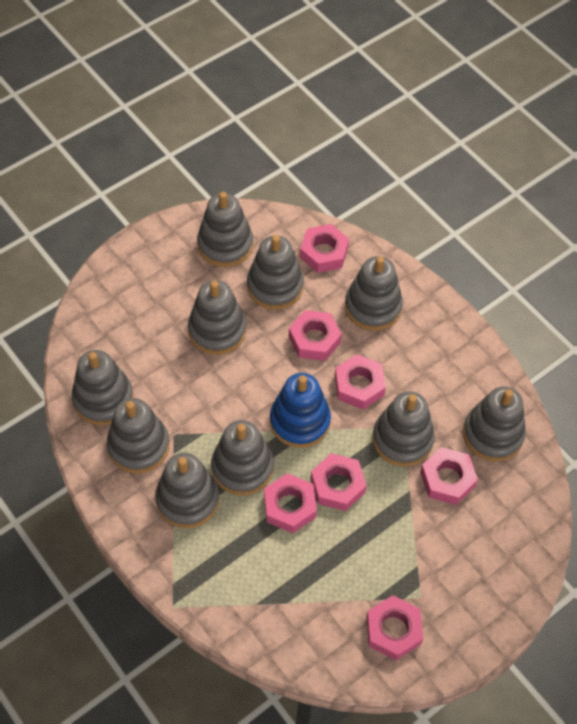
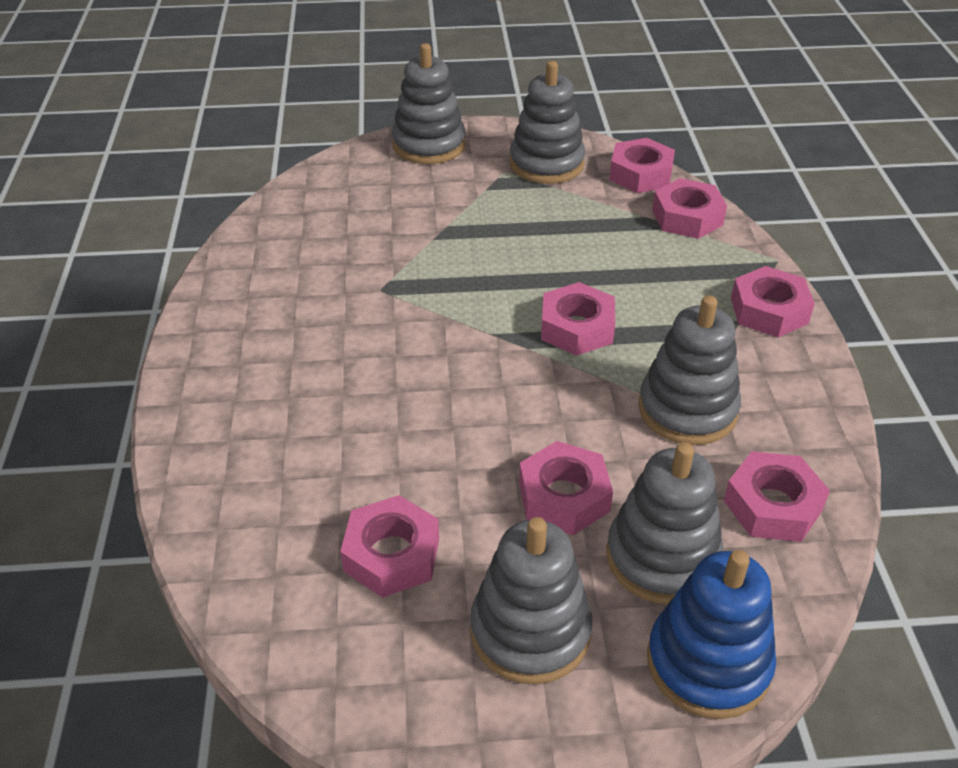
grey stacking toy: 10 -> 5

